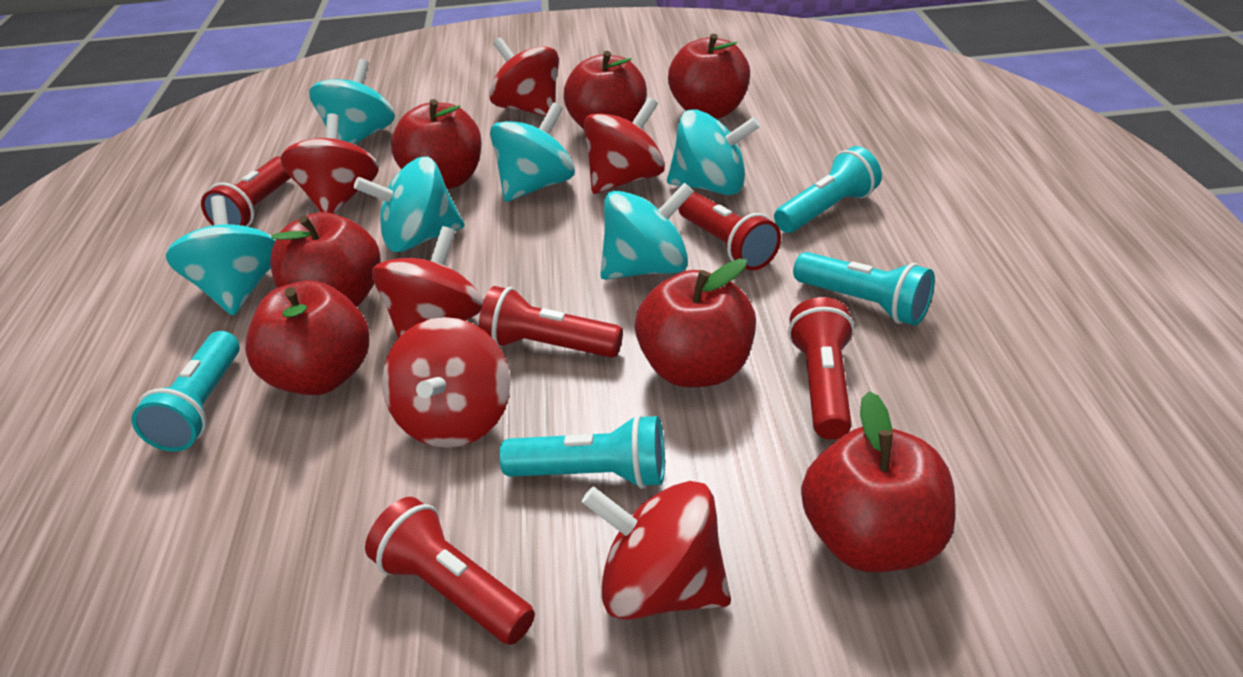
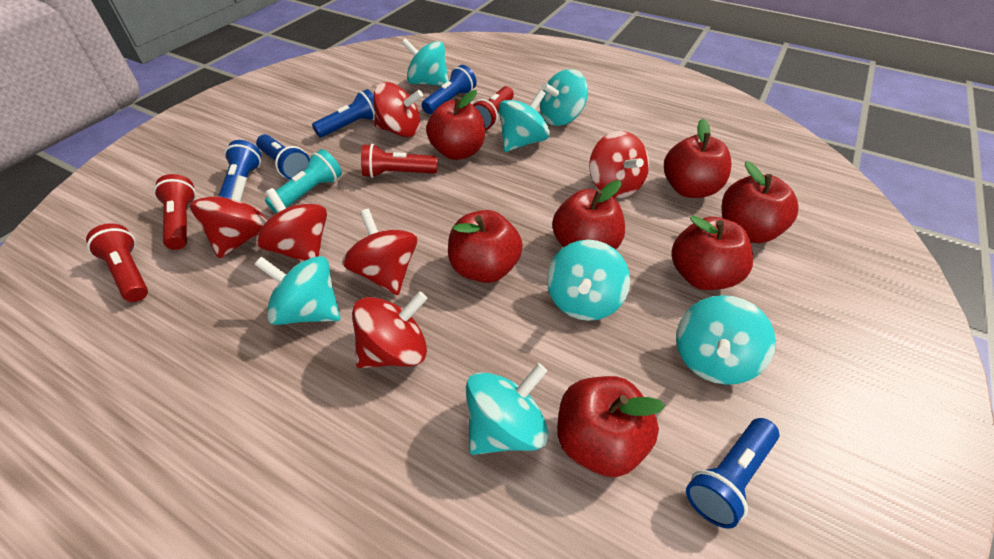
blue flashlight: 0 -> 5
red flashlight: 5 -> 4
turquoise flashlight: 4 -> 1
turquoise spinning top: 6 -> 7

